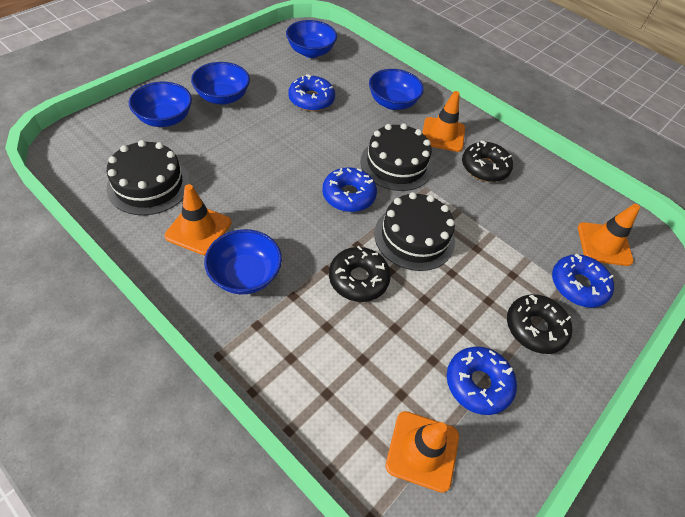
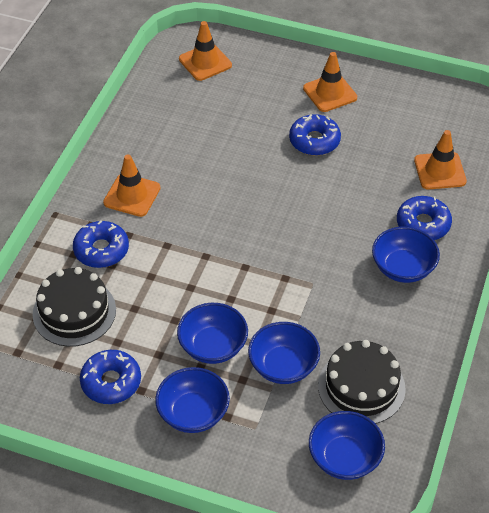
black cake: 3 -> 2
black donut: 3 -> 0

